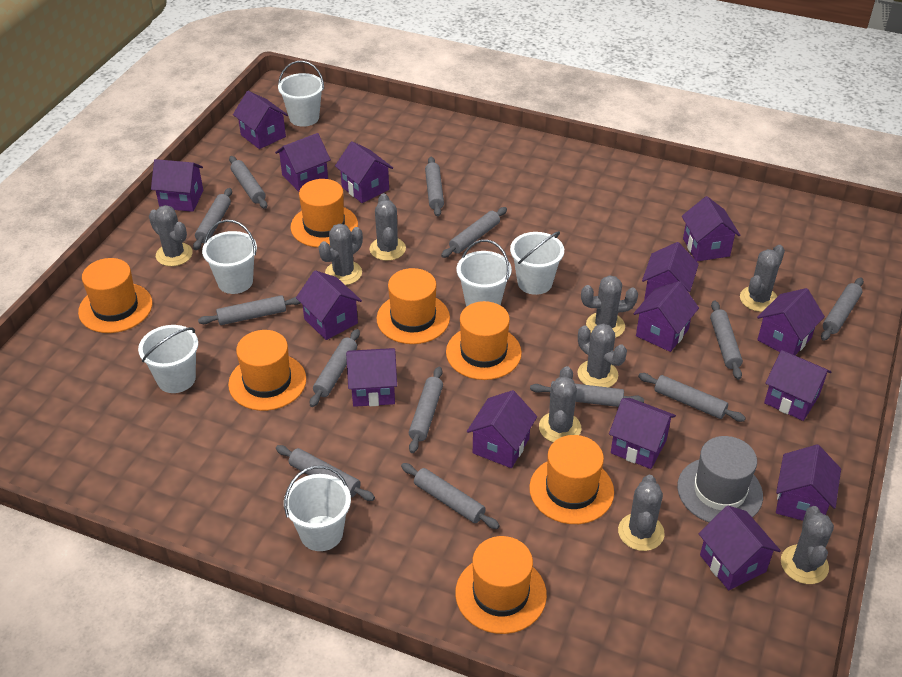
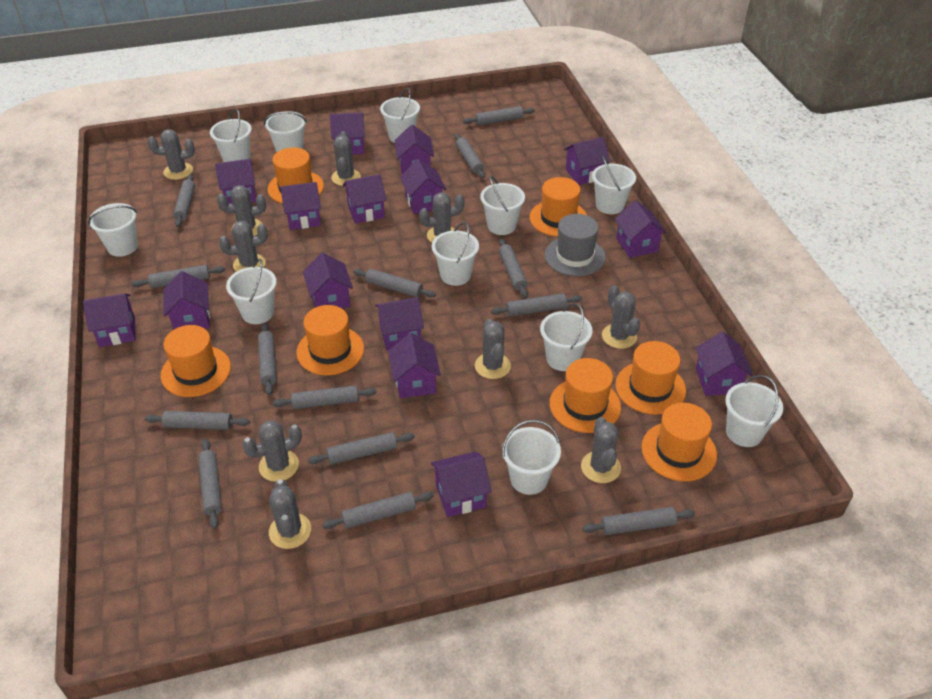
grey cactus: 9 -> 10
grey rolling pin: 13 -> 14
white bucket: 6 -> 11

